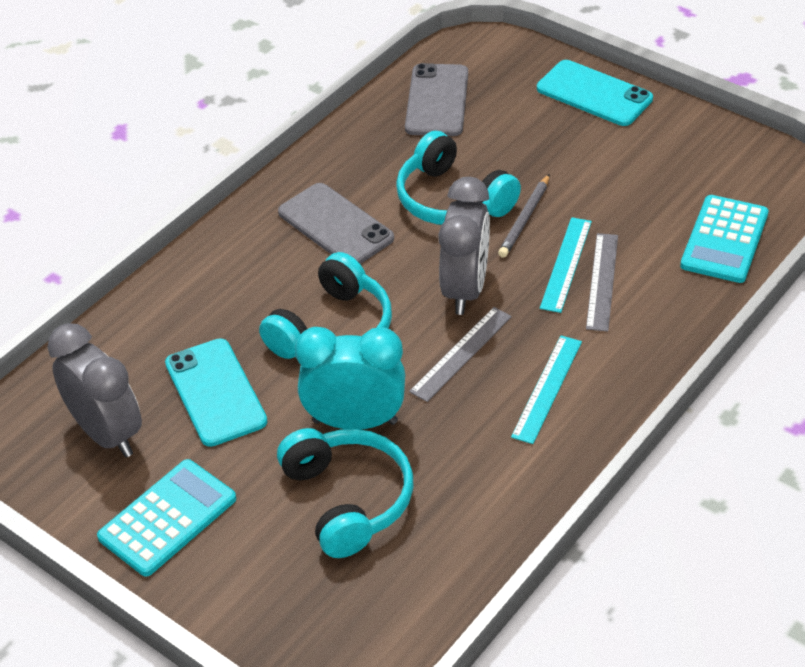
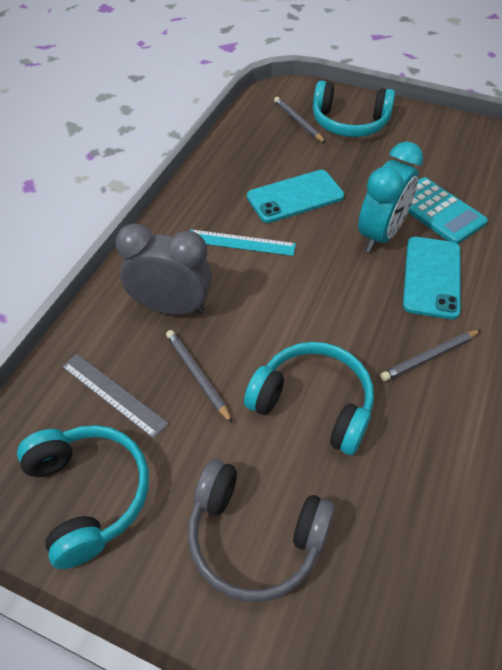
grey clock: 2 -> 1
grey headphones: 0 -> 1
grey pencil: 1 -> 3
grey phone: 2 -> 0
grey ruler: 2 -> 1
turquoise calculator: 2 -> 1
turquoise ruler: 2 -> 1

